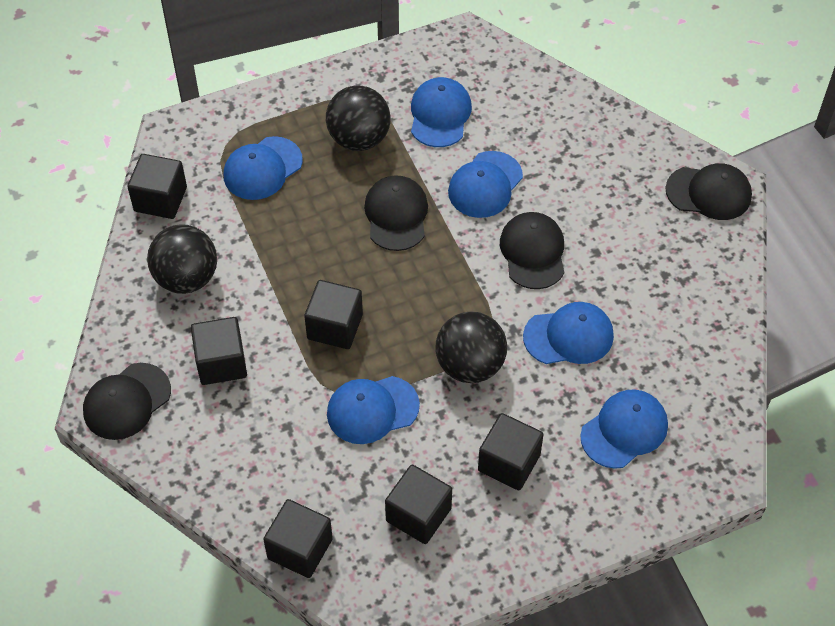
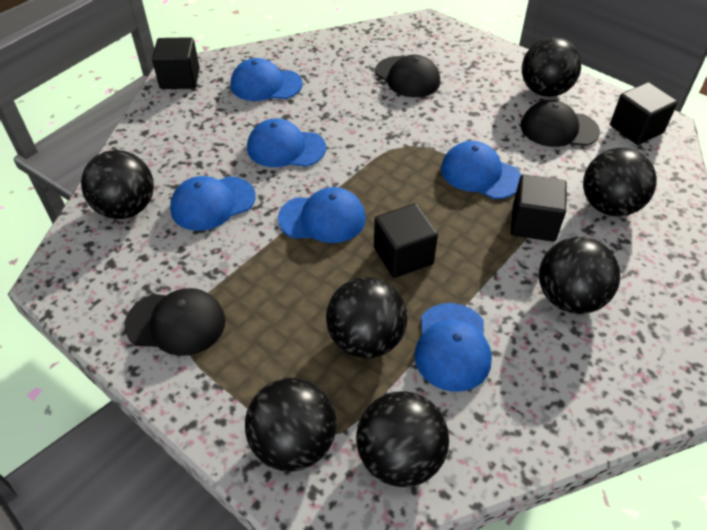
black ball: 3 -> 7
black cap: 4 -> 3
black cube: 6 -> 4

